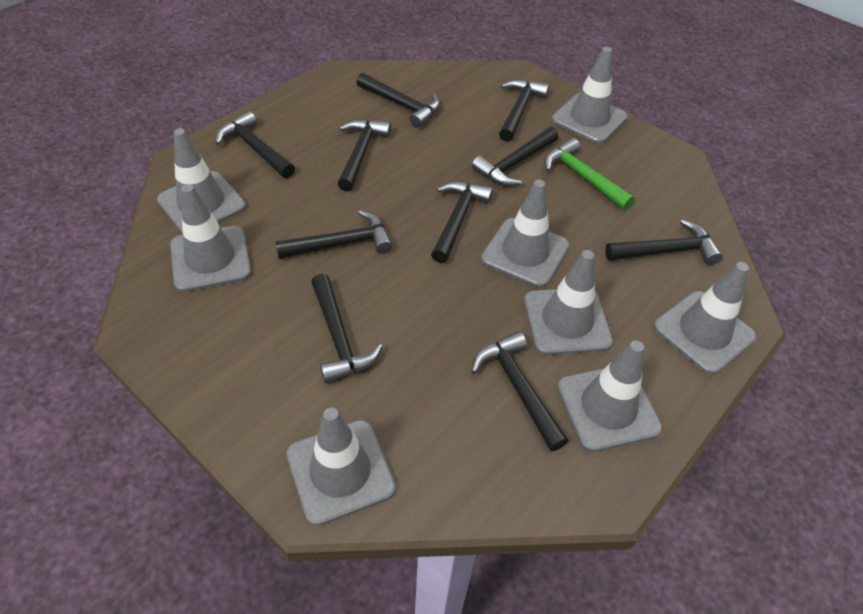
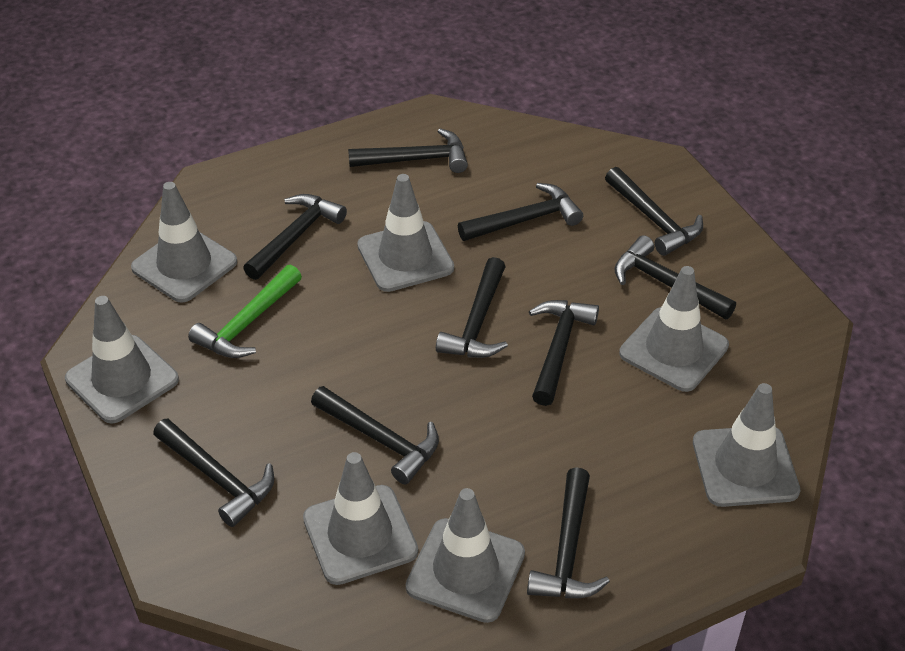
grey traffic cone: 8 -> 7

